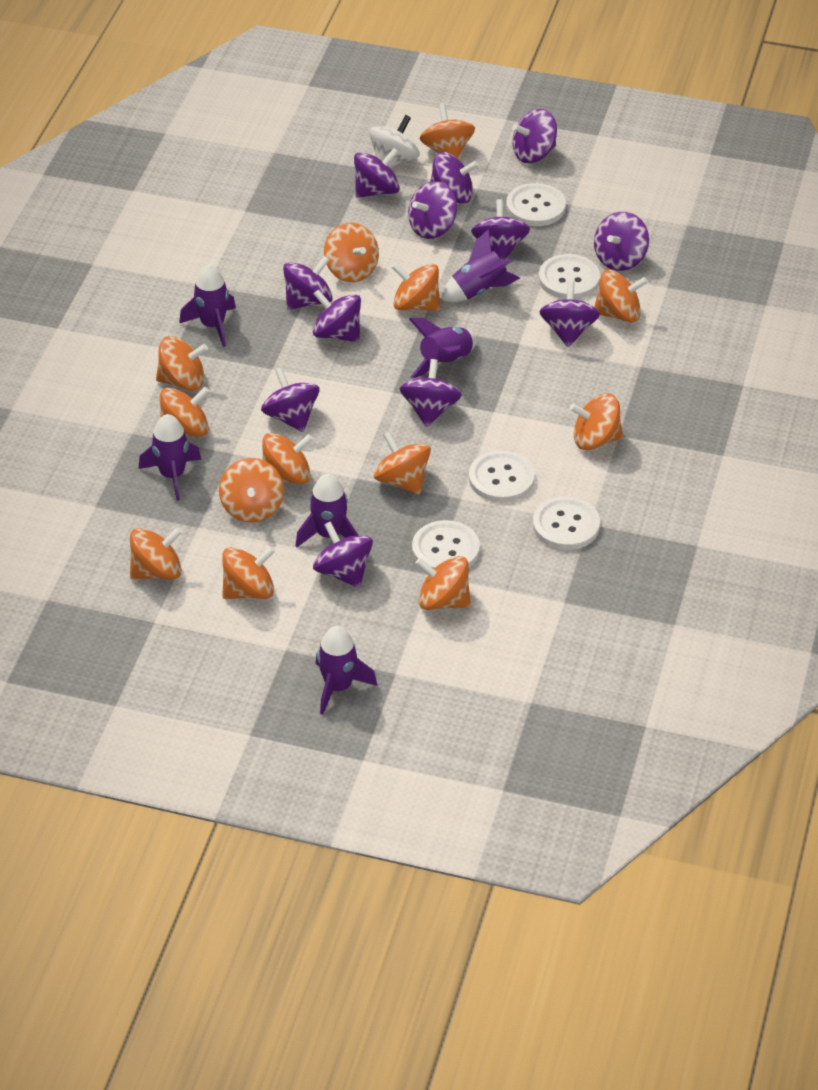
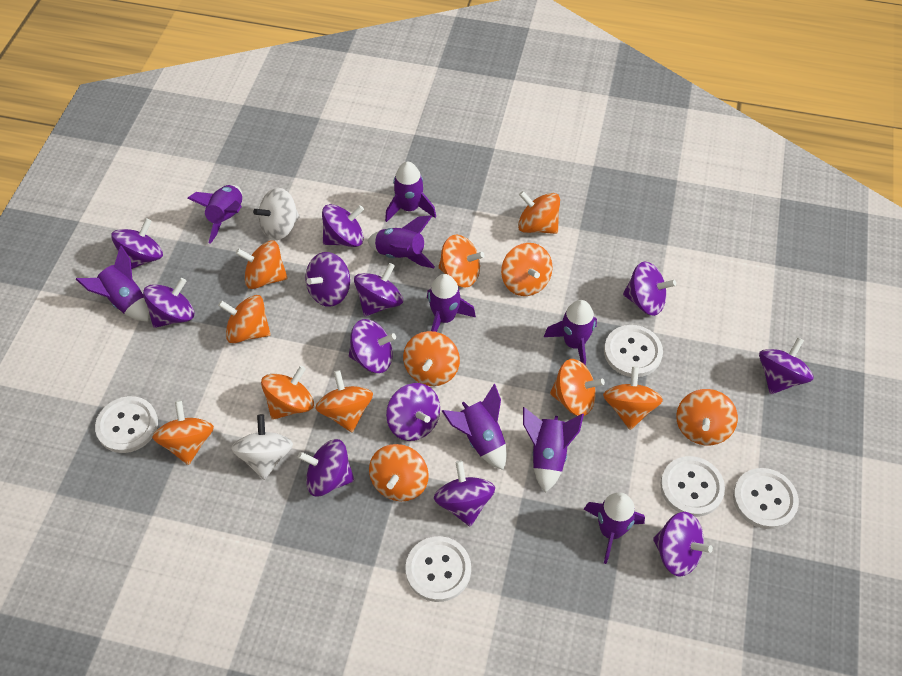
purple rocket: 6 -> 9
white spinning top: 1 -> 2

